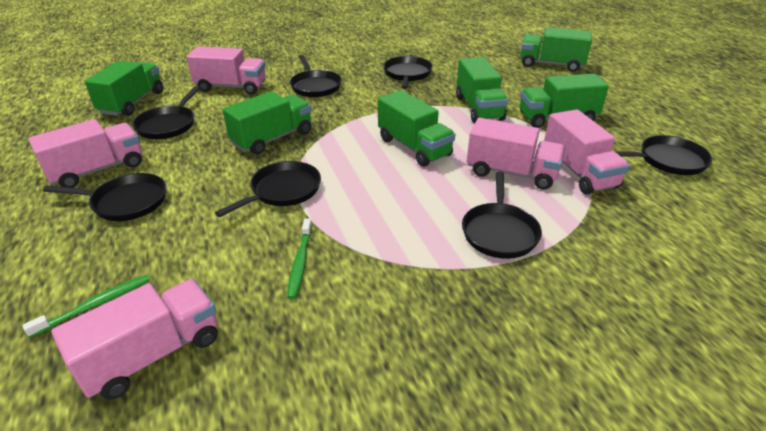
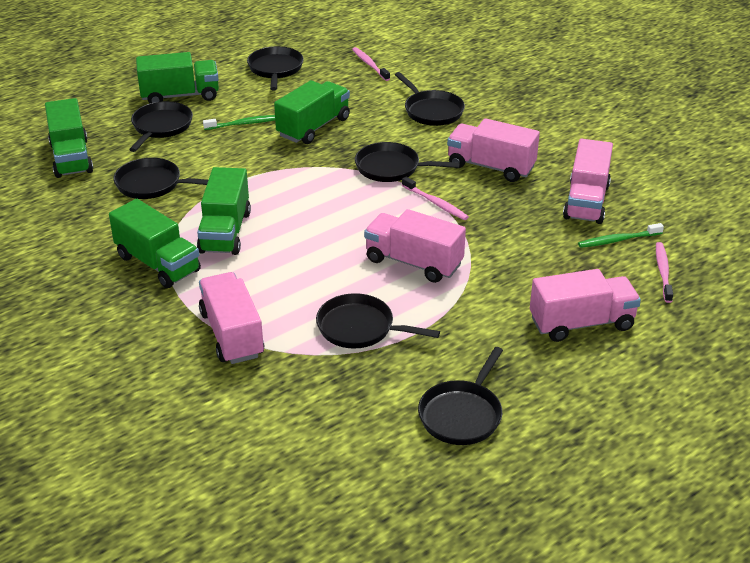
green truck: 6 -> 5
pink toothbrush: 0 -> 3

